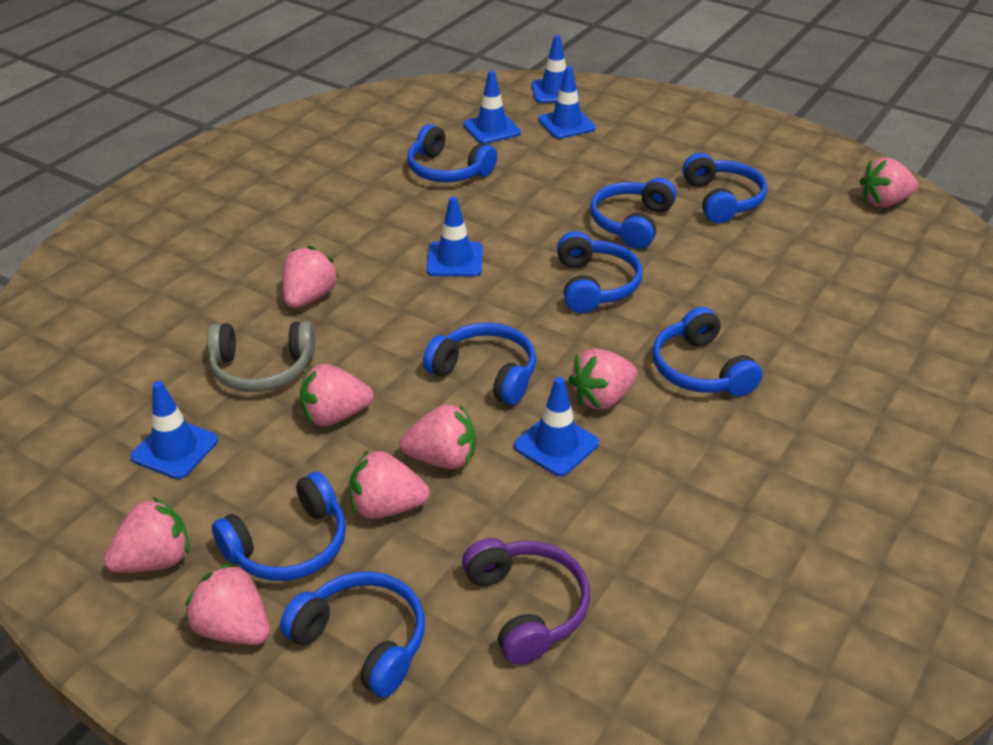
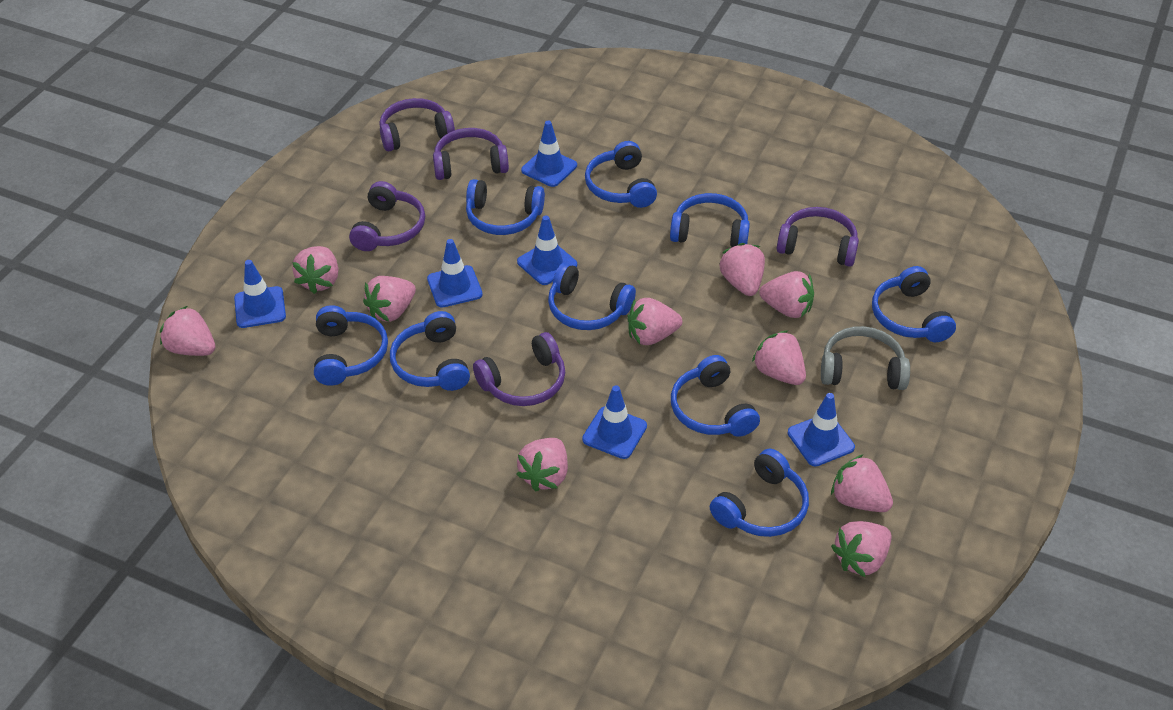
blue headphones: 8 -> 9
pink strawberry: 8 -> 10
purple headphones: 1 -> 5

